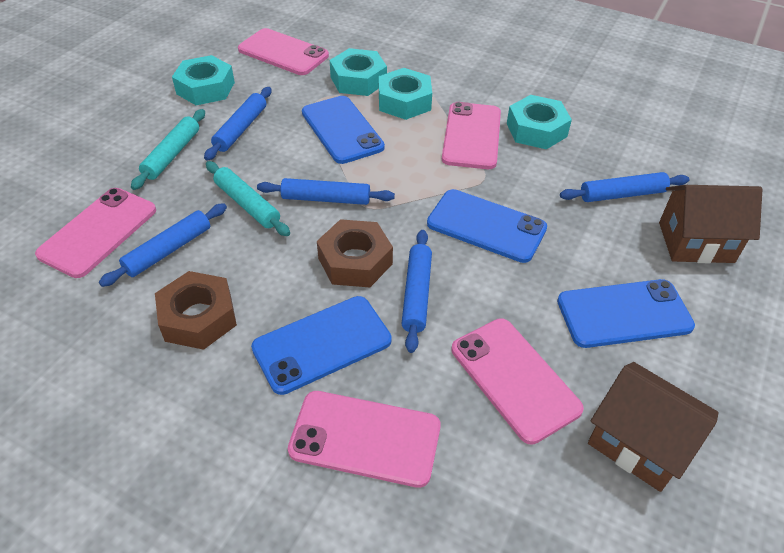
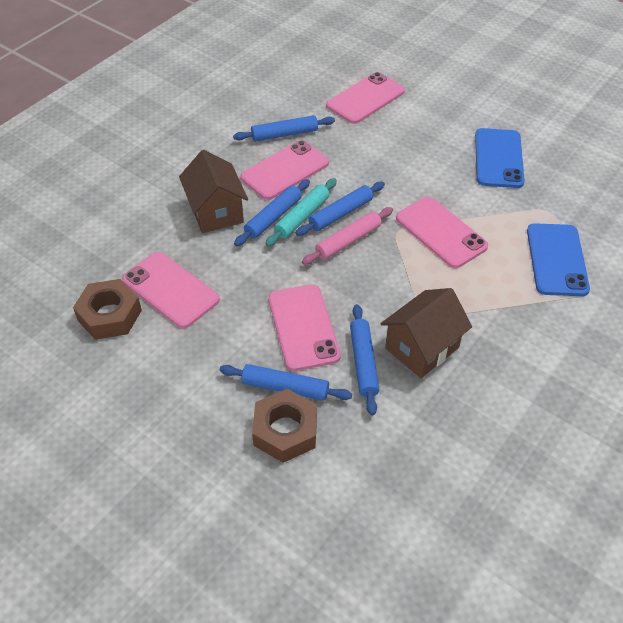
blue phone: 4 -> 2
pink rolling pin: 0 -> 1
turquoise nut: 4 -> 0
turquoise rolling pin: 2 -> 1

